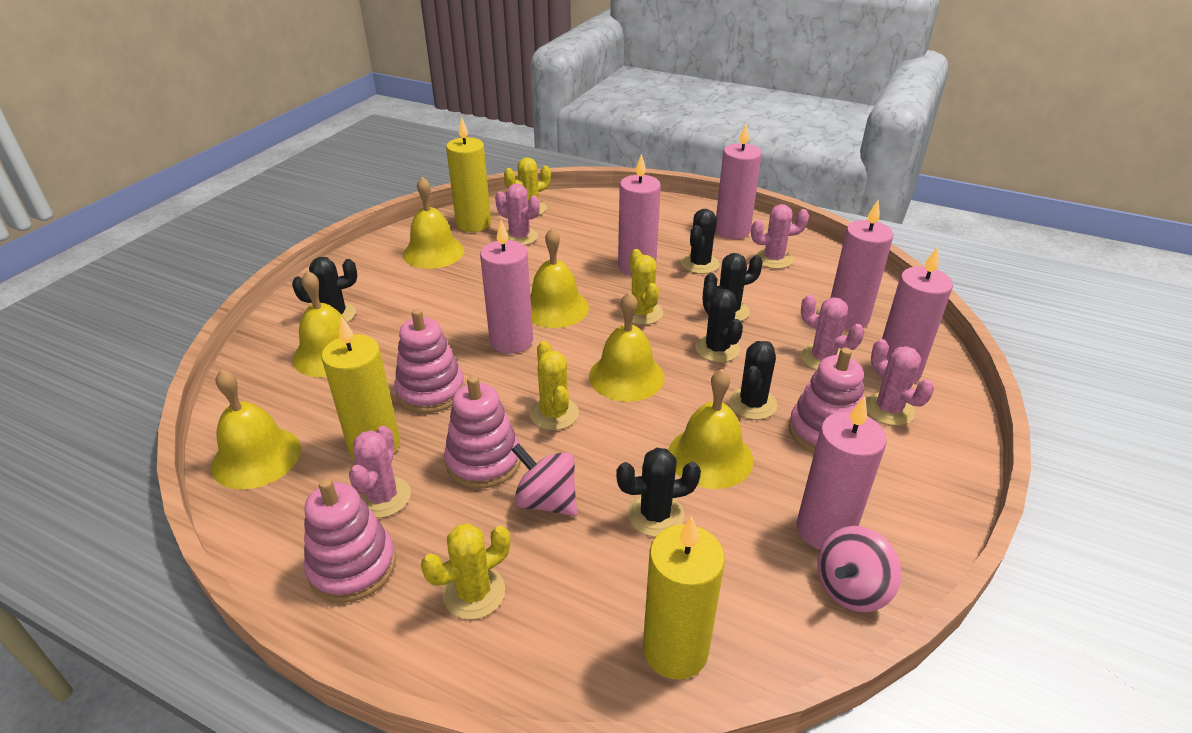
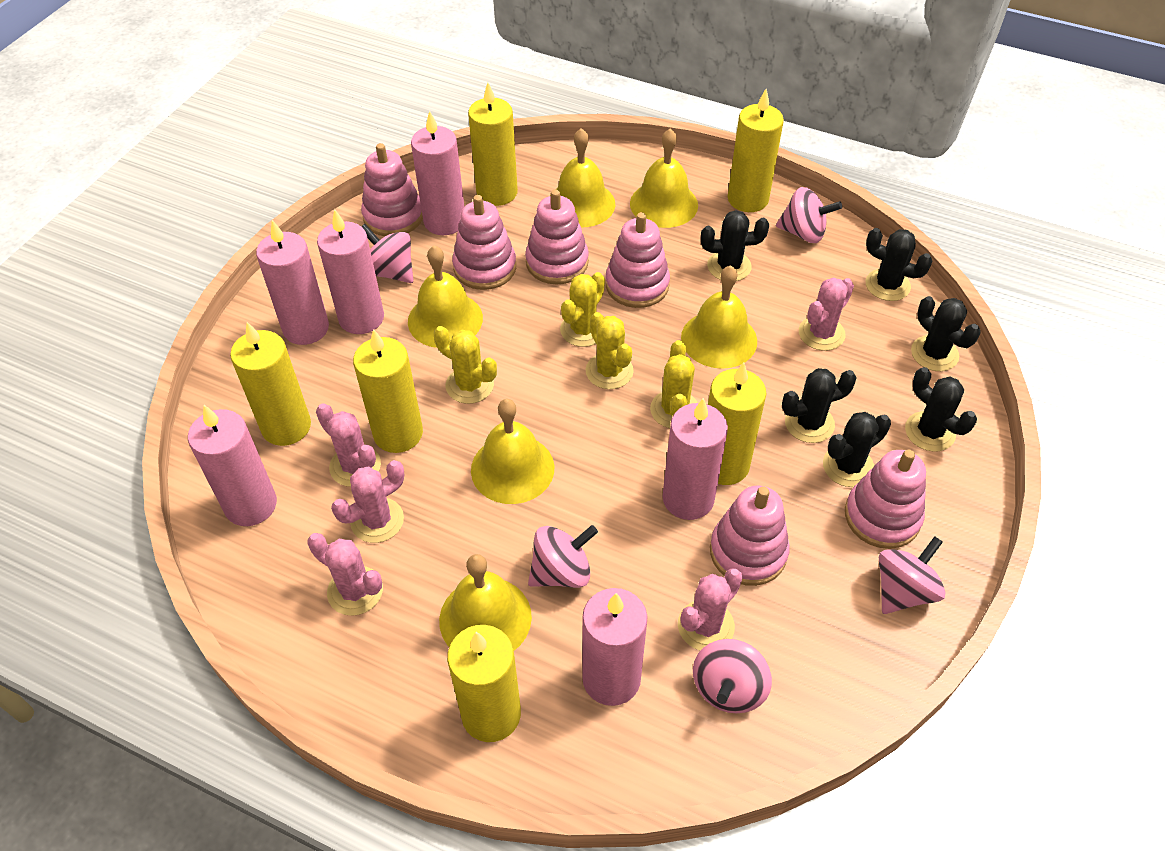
pink spinning top: 2 -> 5
pink stacking toy: 4 -> 6
yellow candle: 3 -> 6

